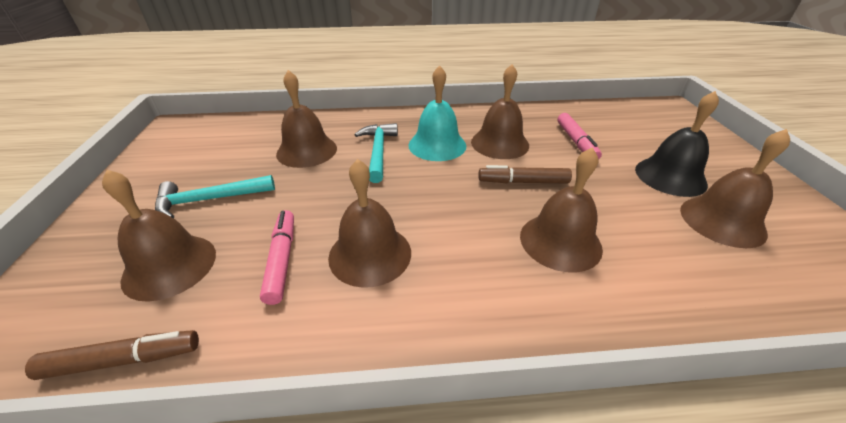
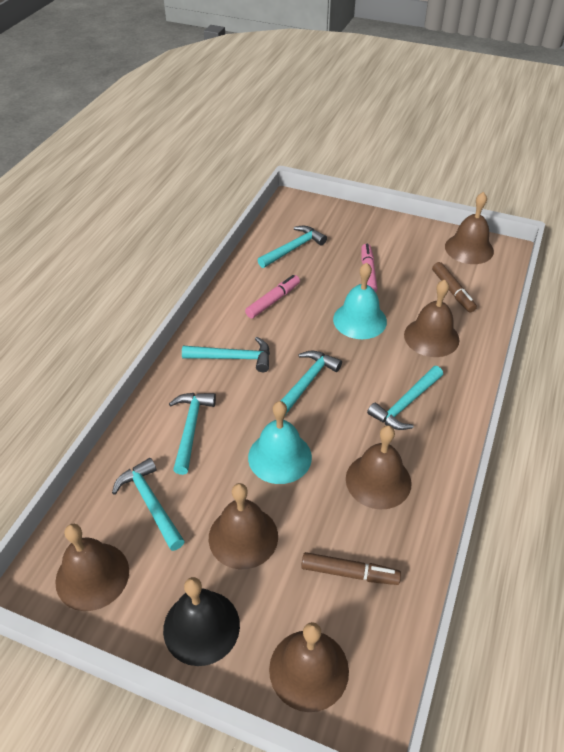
turquoise bell: 1 -> 2
turquoise hammer: 2 -> 6

